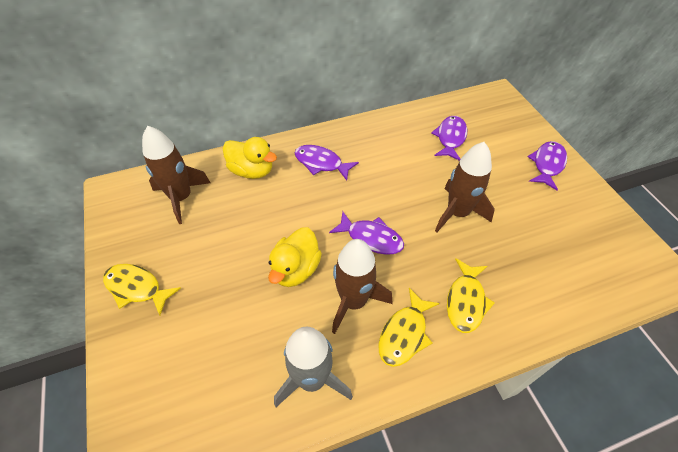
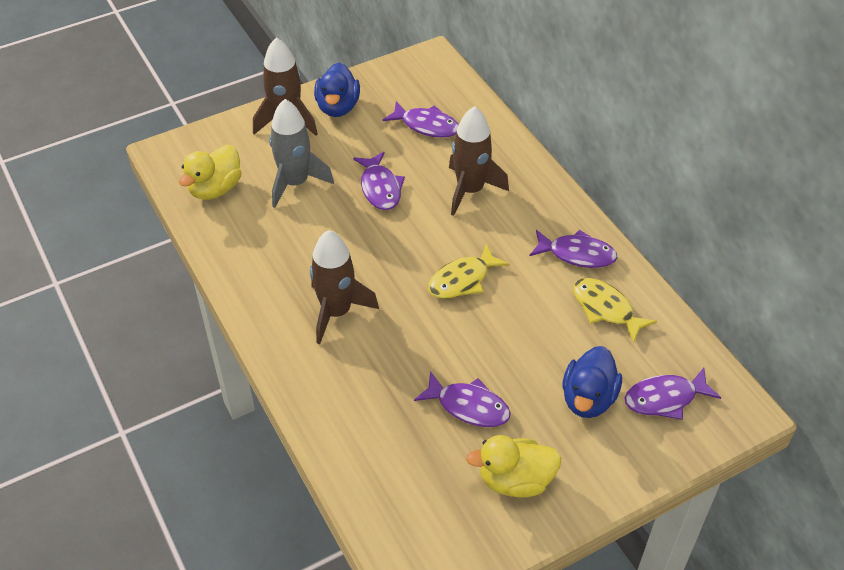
blue duck: 0 -> 2
purple fish: 4 -> 5
yellow fish: 3 -> 2

